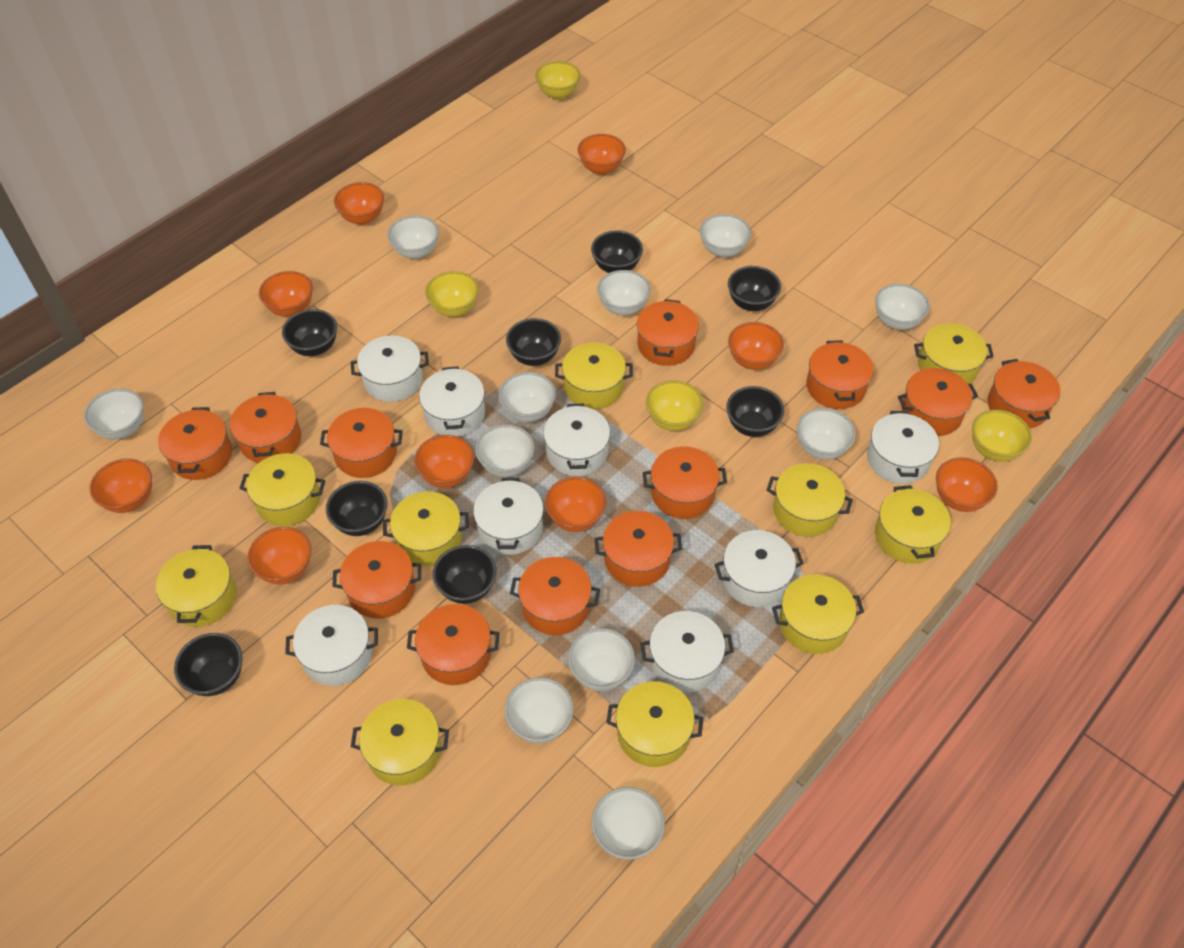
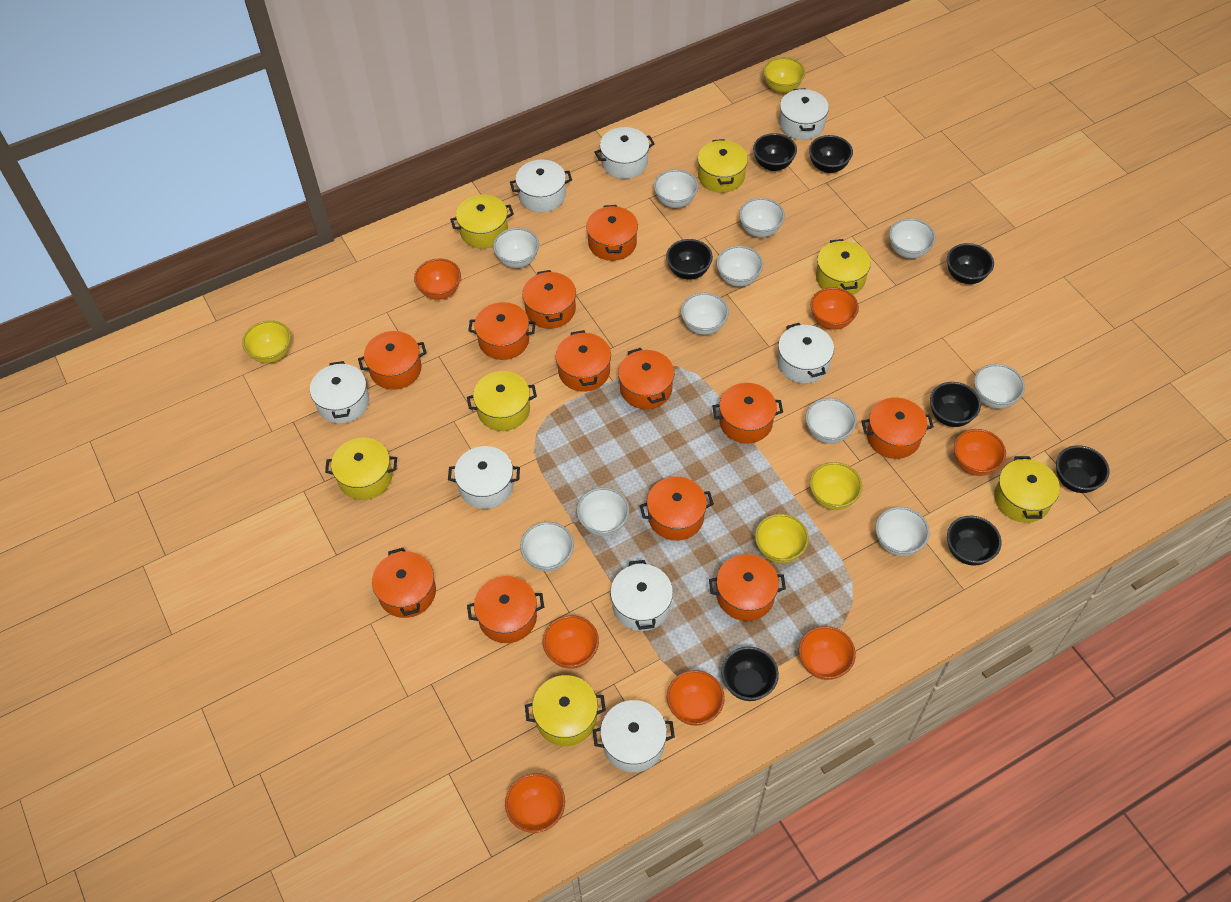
orange bowl: 9 -> 7
yellow pot: 10 -> 7

